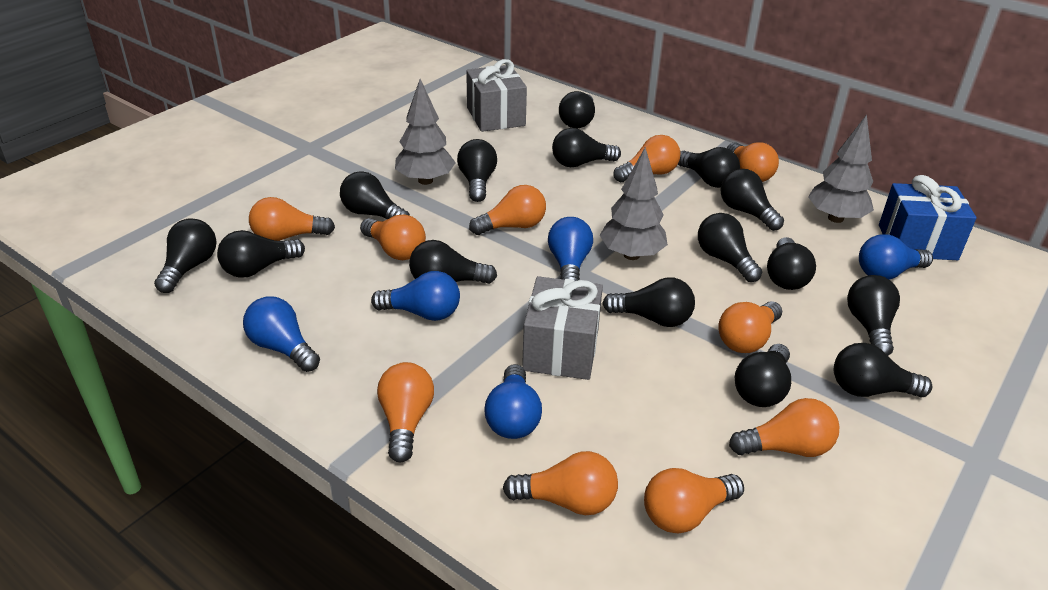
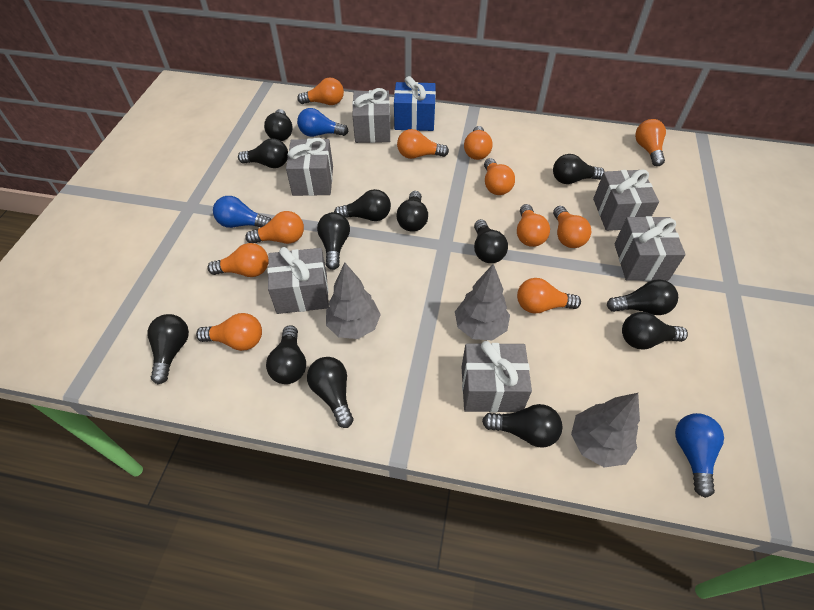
black light bulb: 15 -> 13
blue light bulb: 5 -> 3
grey gift: 2 -> 6
orange light bulb: 10 -> 11

